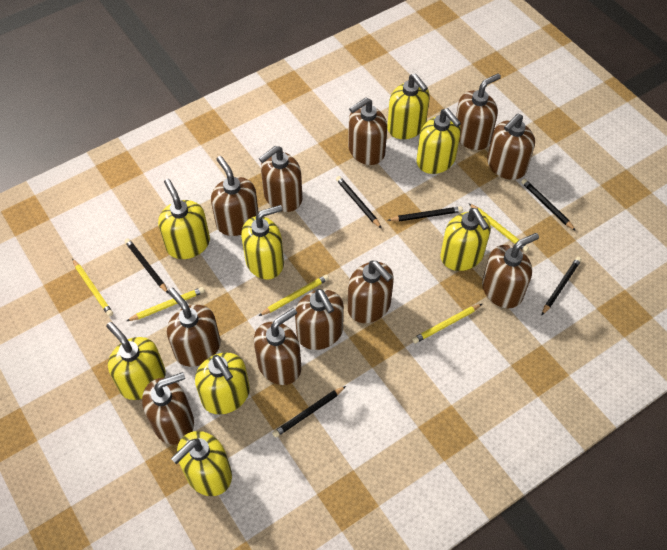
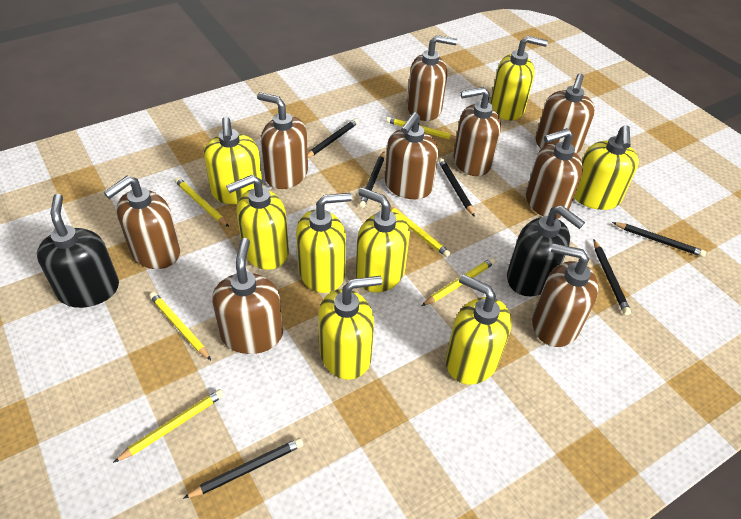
black soap dispenser: 0 -> 2
brown soap dispenser: 11 -> 9
yellow pencil: 5 -> 6

